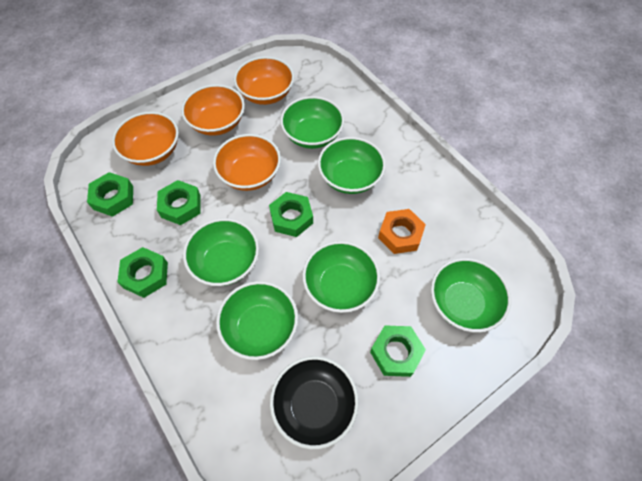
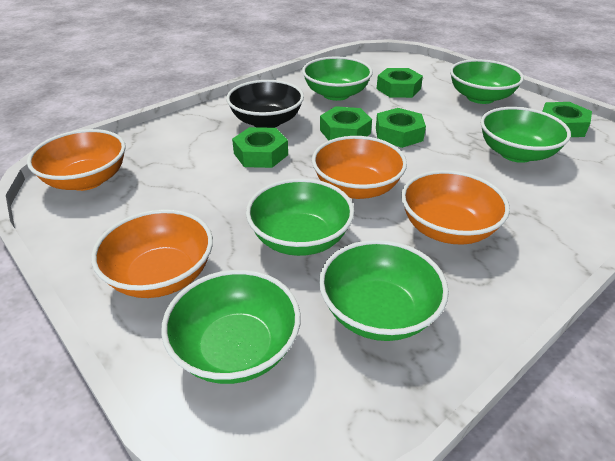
orange nut: 1 -> 0

